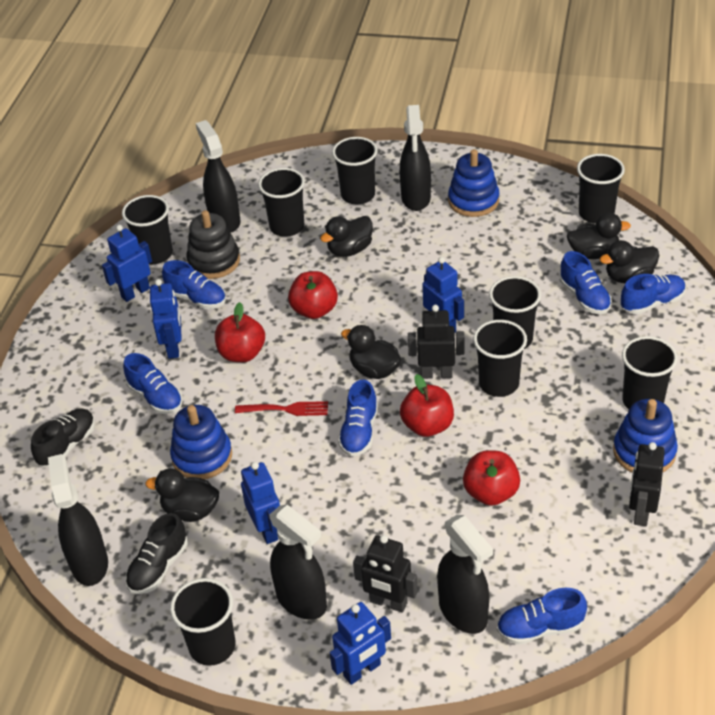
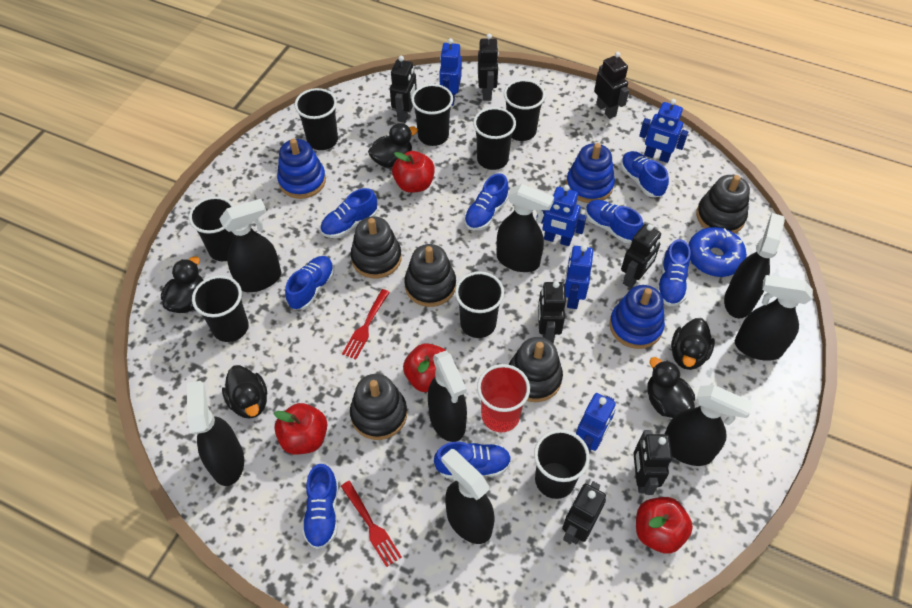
black robot: 3 -> 7
black shoe: 2 -> 0
black spray bottle: 5 -> 8
black stacking toy: 1 -> 5
blue donut: 0 -> 1
blue shoe: 6 -> 8
red cup: 0 -> 1
red fork: 1 -> 2

